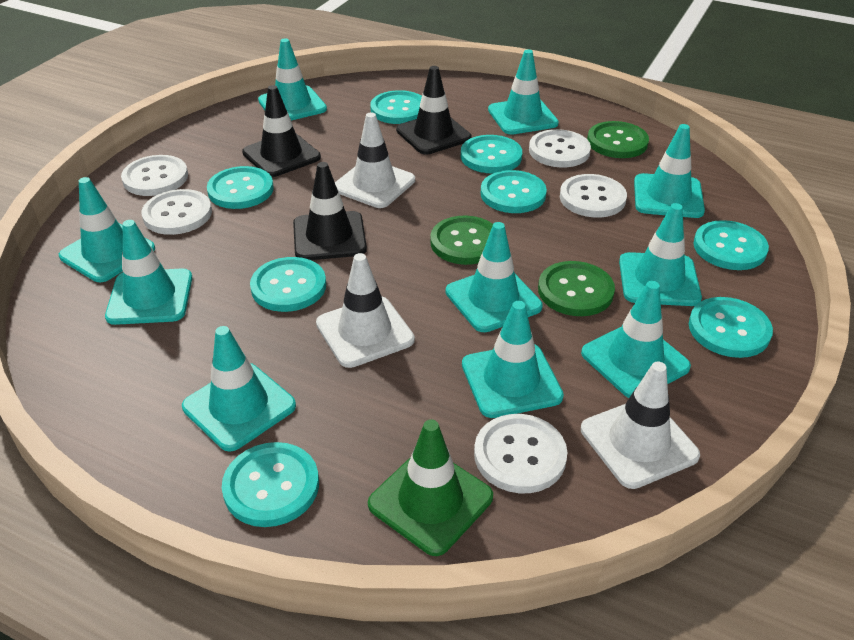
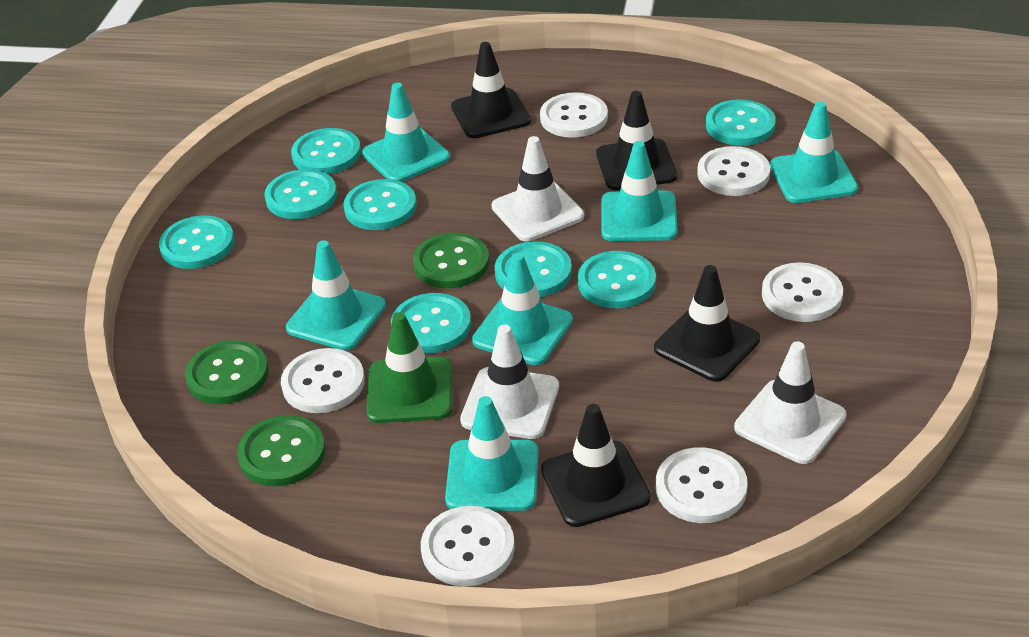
black traffic cone: 3 -> 4
turquoise traffic cone: 10 -> 6
white button: 5 -> 6

